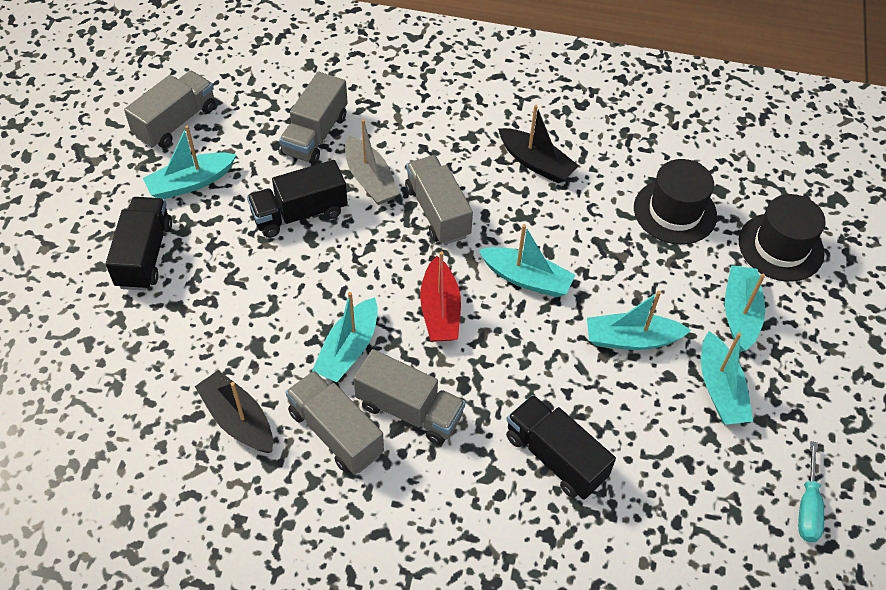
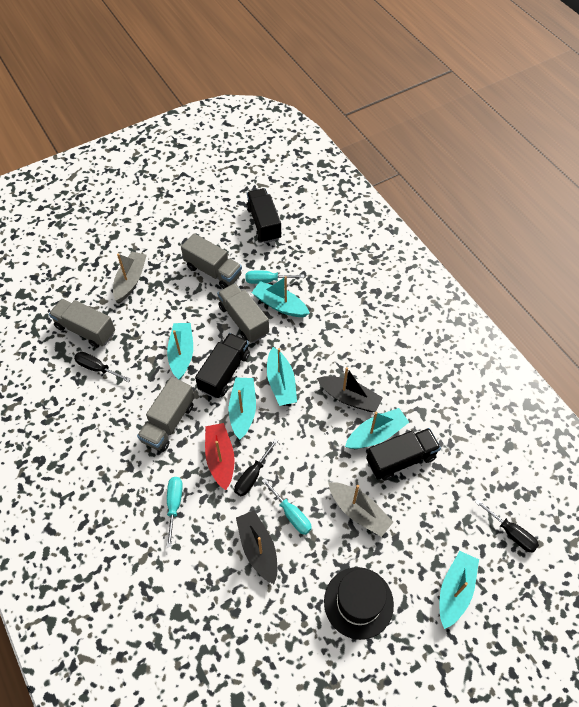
black hat: 2 -> 1
black screwdriver: 0 -> 3
grey boat: 1 -> 2
grey truck: 5 -> 4
turquoise screwdriver: 1 -> 3

